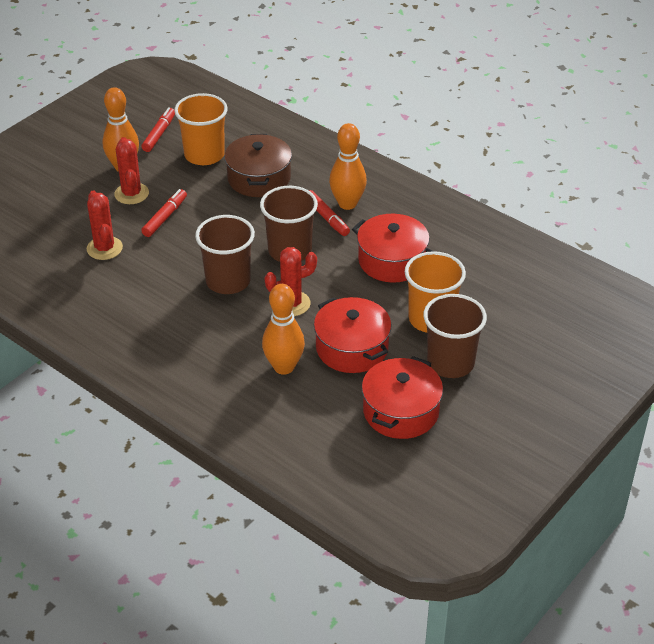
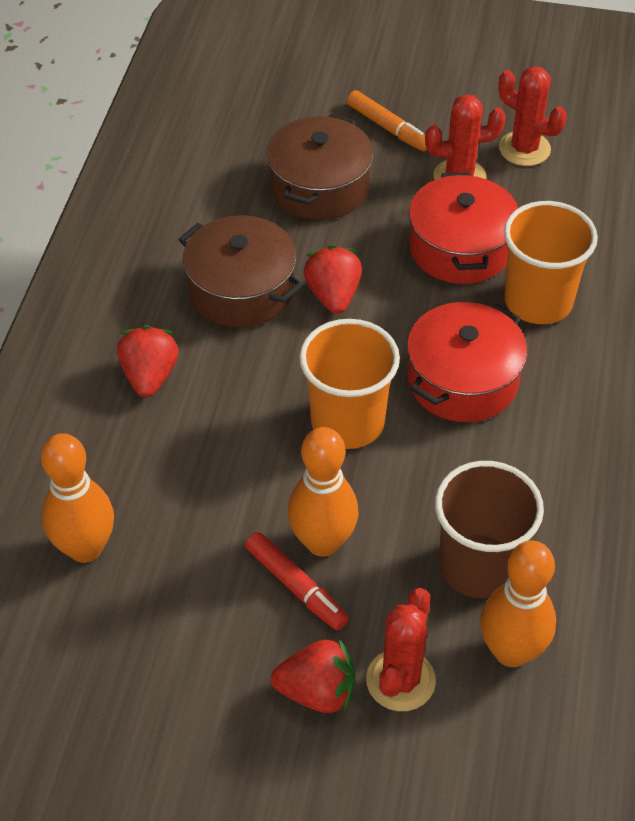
brown cup: 3 -> 1
brown pot: 1 -> 2
orange marker: 0 -> 1
red marker: 3 -> 1
red pot: 3 -> 2
red strawberry: 0 -> 3

